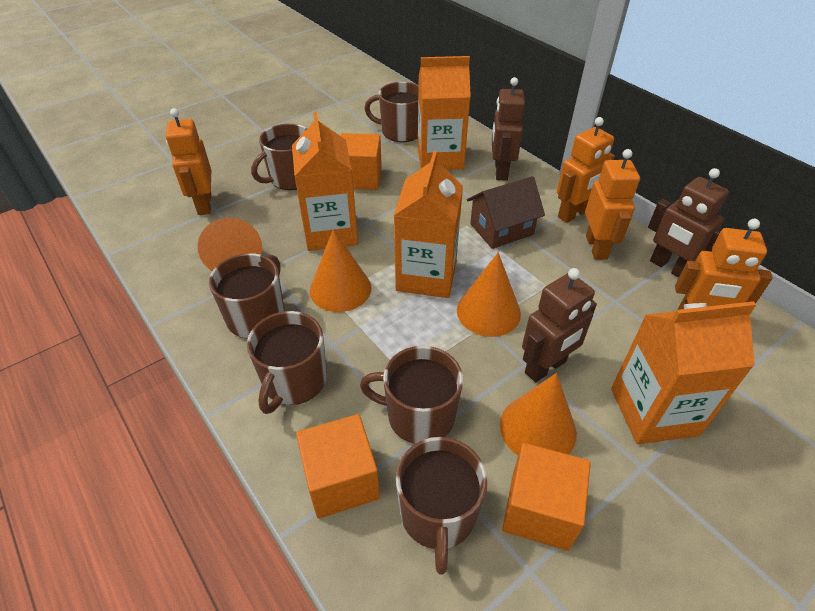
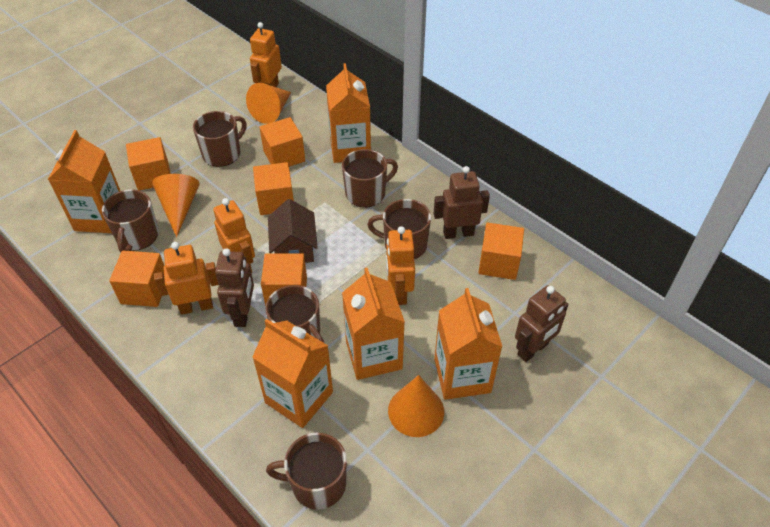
orange carton: 4 -> 5
orange cone: 4 -> 3
orange cube: 3 -> 6

